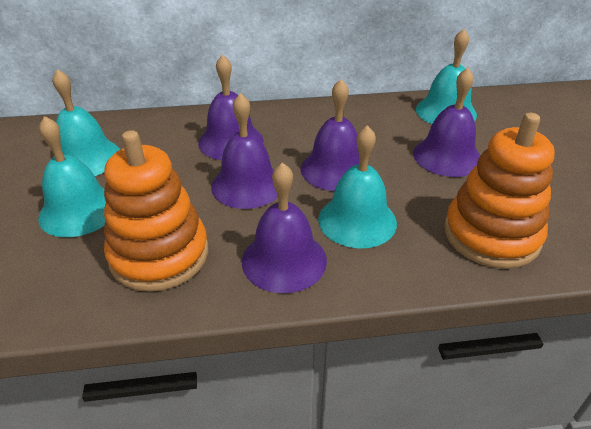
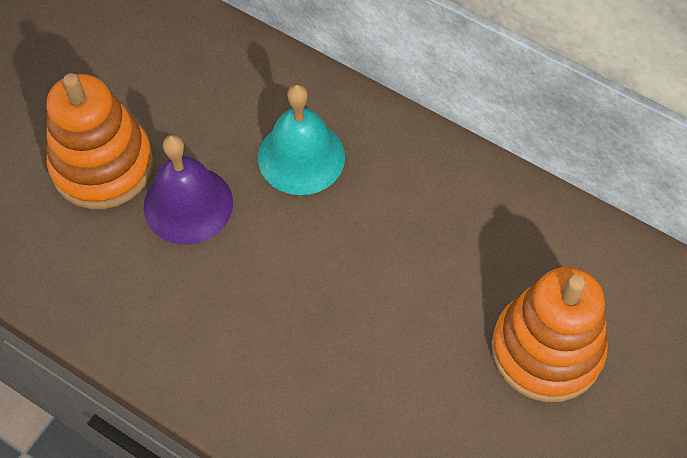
purple bell: 5 -> 1
turquoise bell: 4 -> 1

